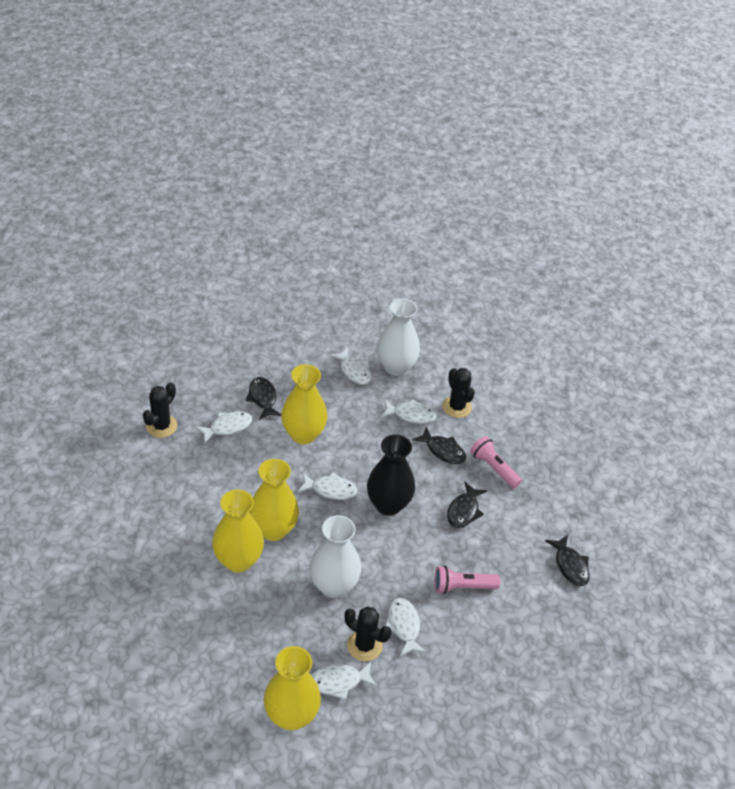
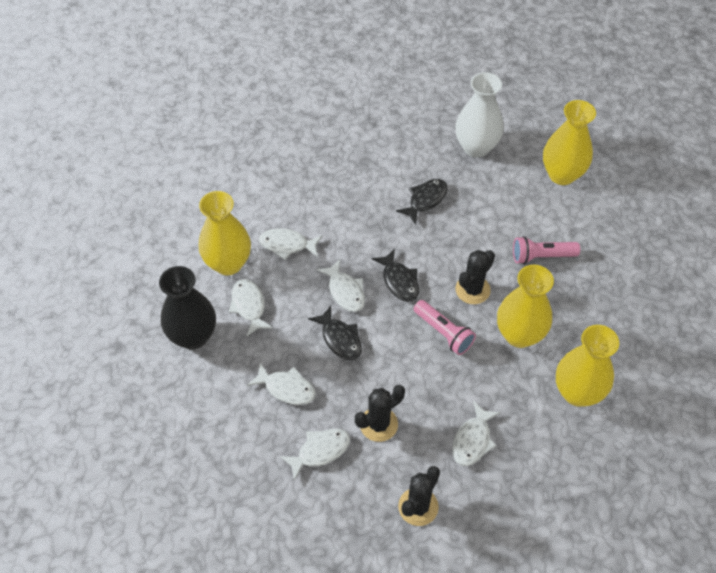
black fish: 4 -> 3
white vase: 2 -> 1

